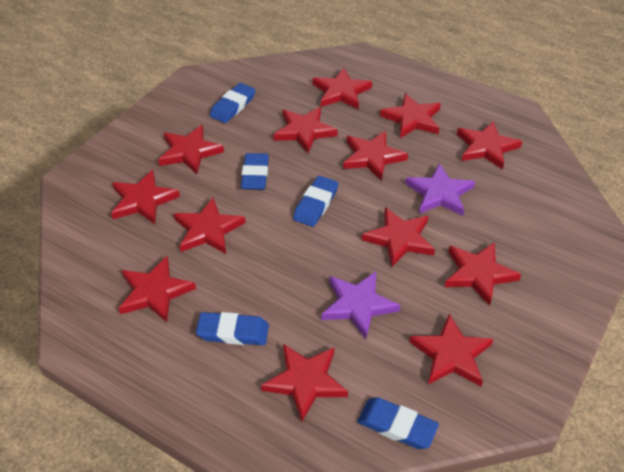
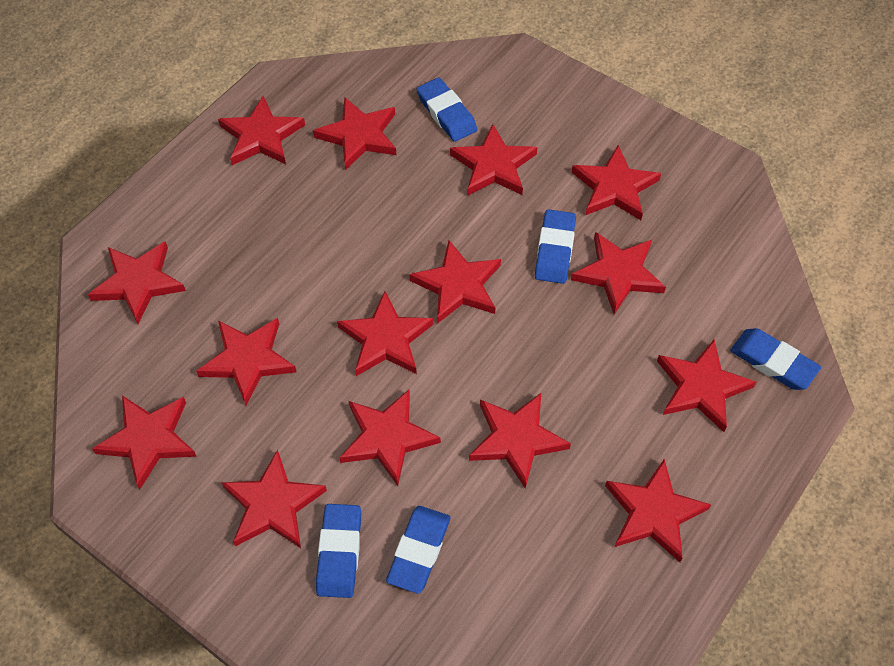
purple star: 2 -> 0
red star: 13 -> 15

